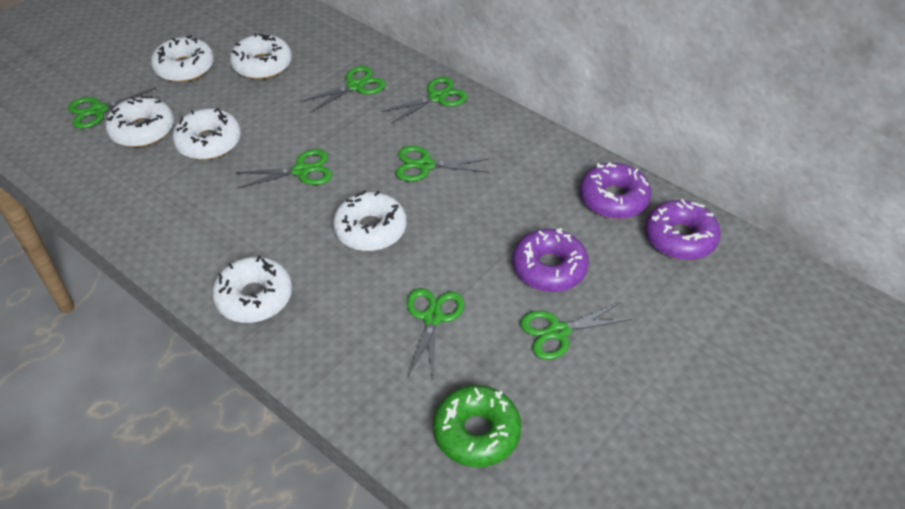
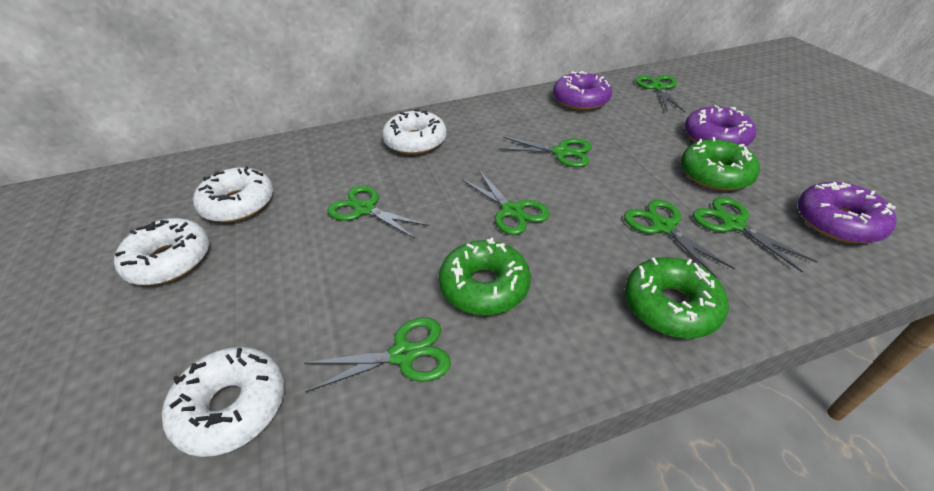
green donut: 1 -> 3
white donut: 6 -> 4

